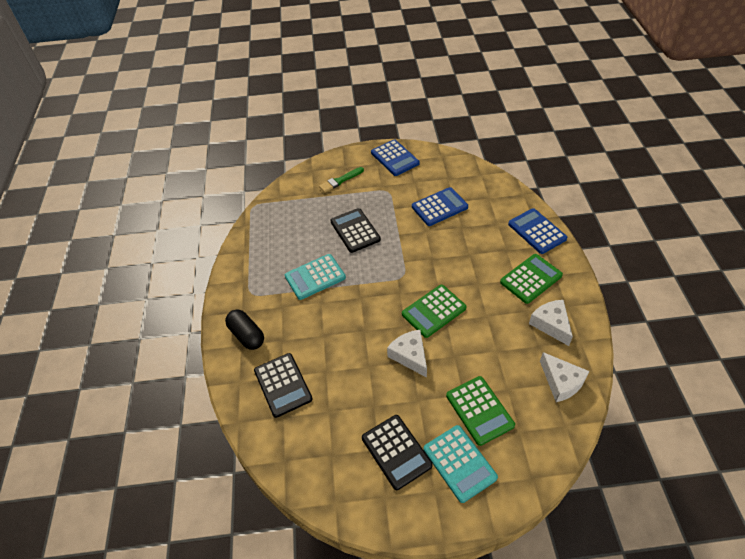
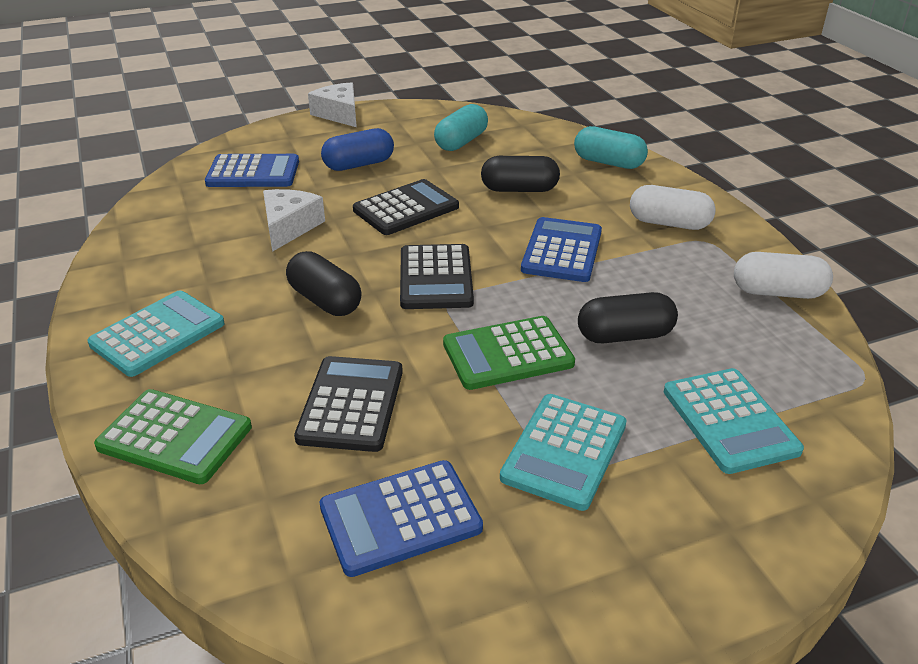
black capsule: 1 -> 3
blue capsule: 0 -> 1
green brush: 1 -> 0
green calculator: 3 -> 2
turquoise calculator: 2 -> 3
turquoise capsule: 0 -> 2
white capsule: 0 -> 2
white cheese: 3 -> 2

